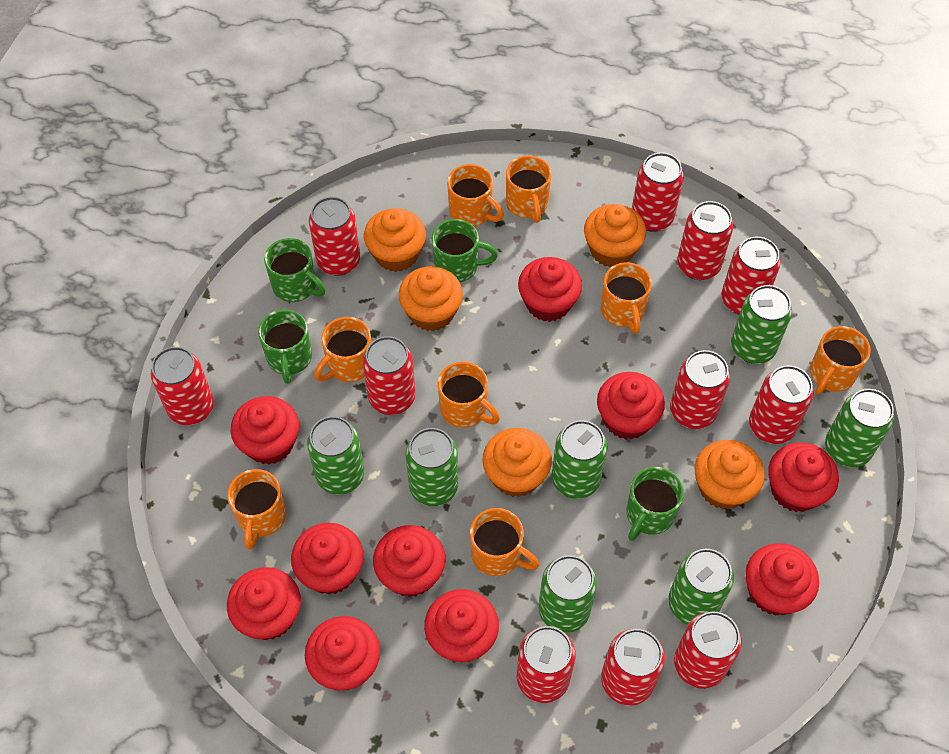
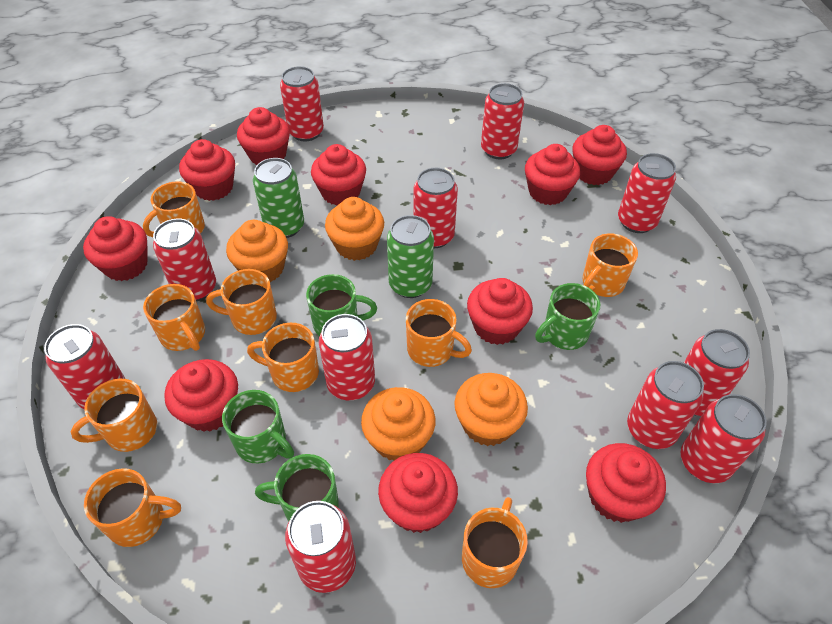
green can: 7 -> 2
orange cupcake: 5 -> 4
orange mug: 8 -> 9

